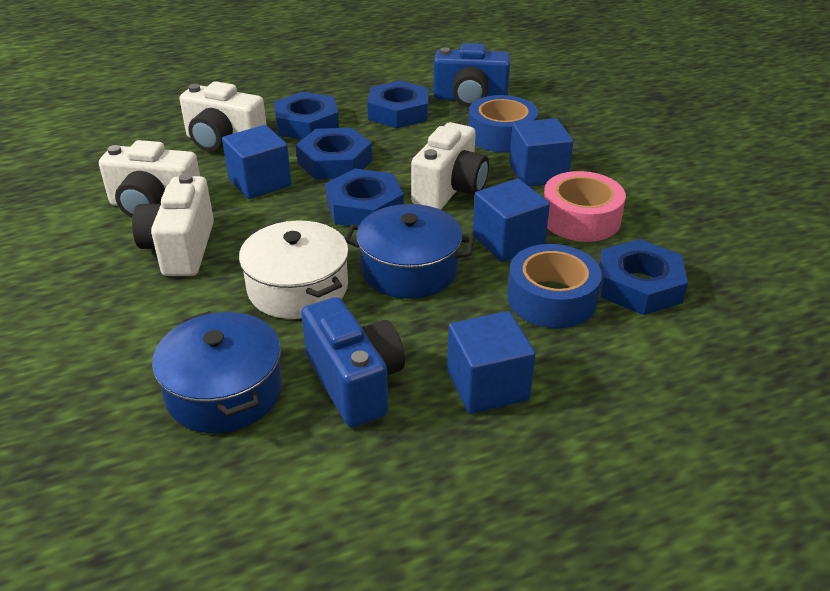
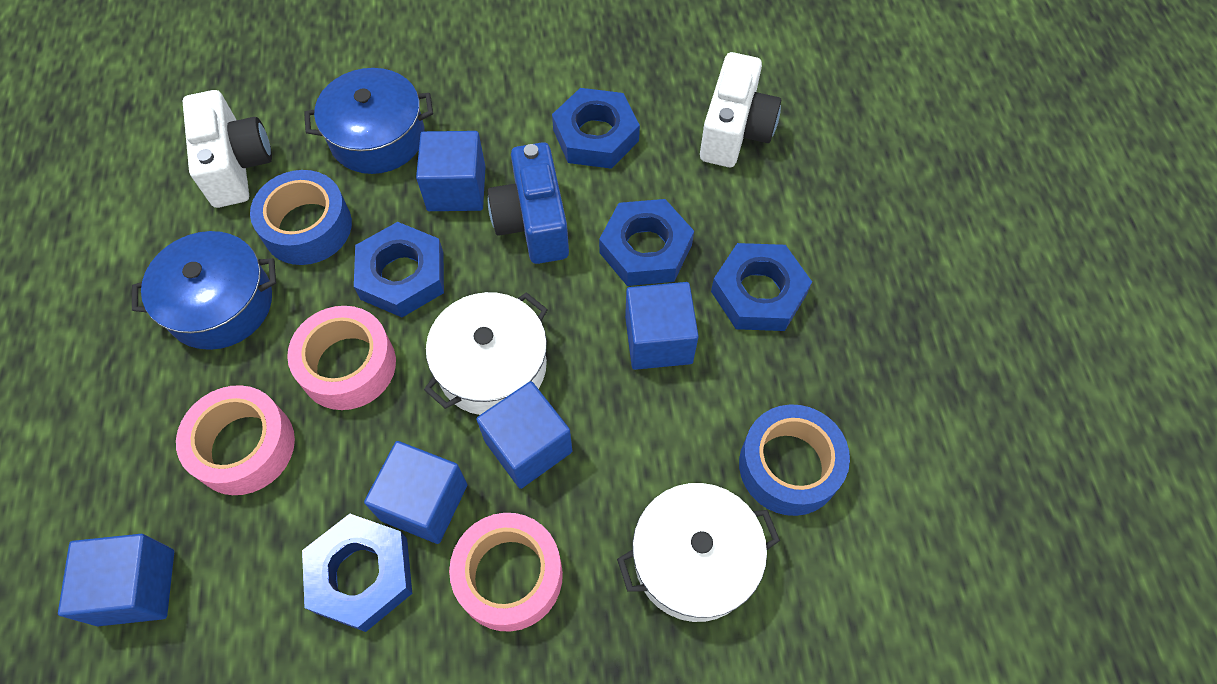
blue camera: 2 -> 1
blue cube: 4 -> 5
pink tape: 1 -> 3
white camera: 4 -> 2
white pot: 1 -> 2

